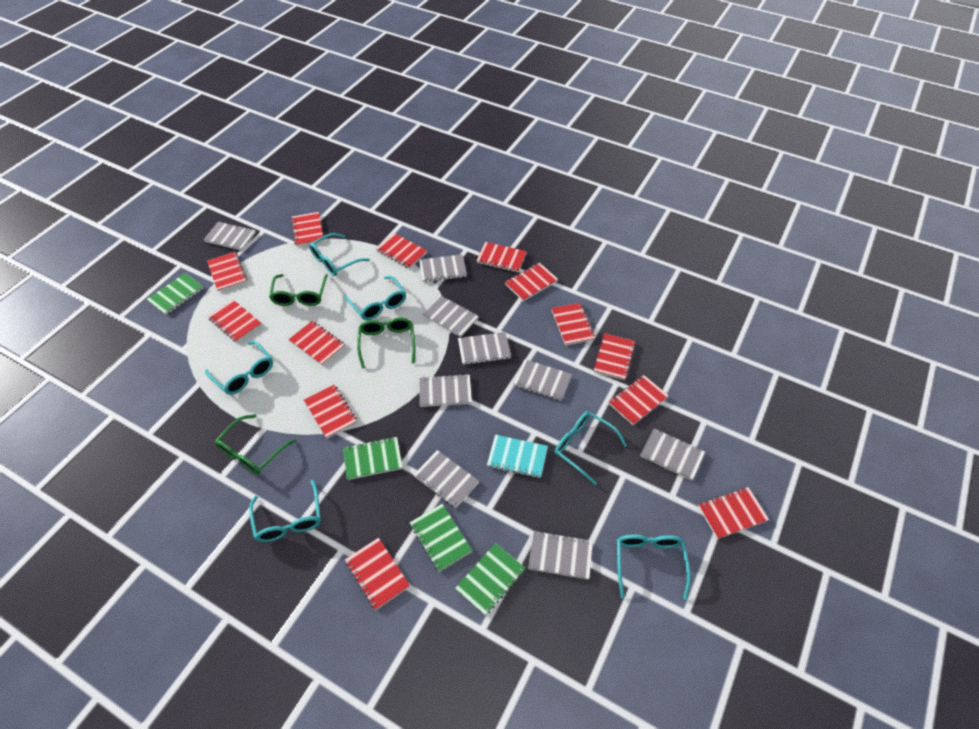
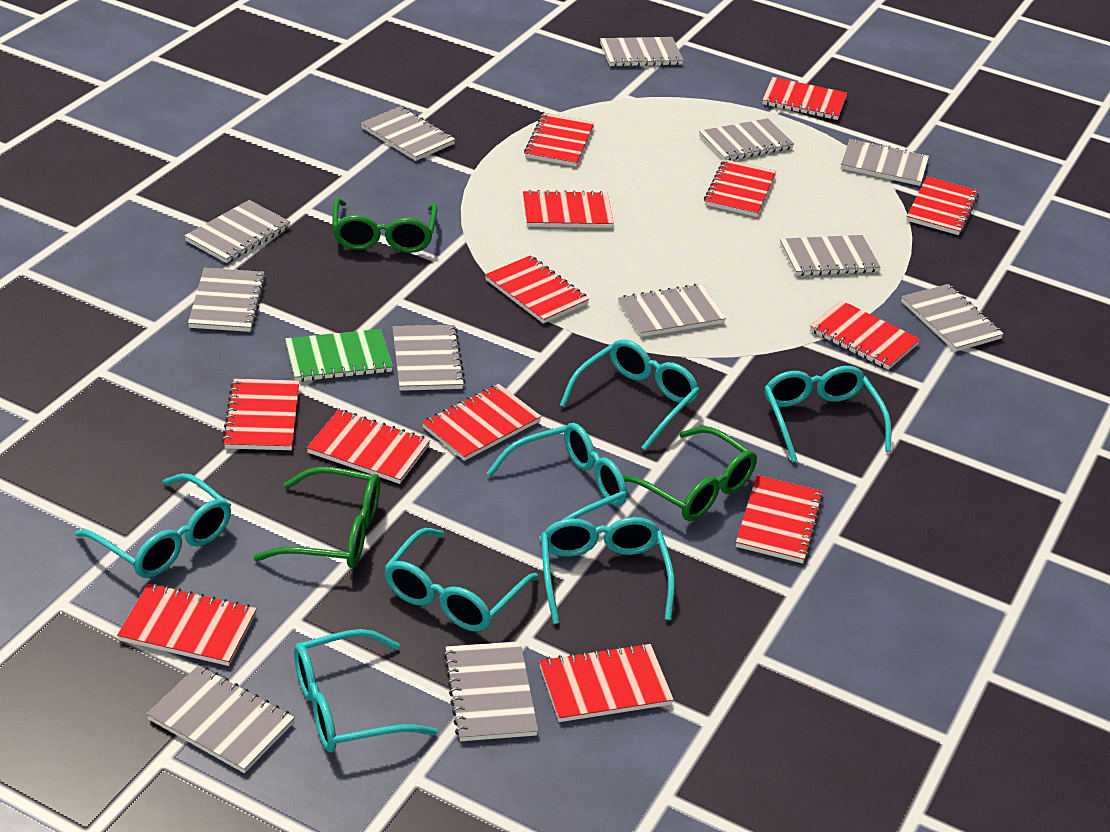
green notebook: 4 -> 1
grey notebook: 9 -> 12
turquoise glasses: 6 -> 7
turquoise notebook: 1 -> 0

